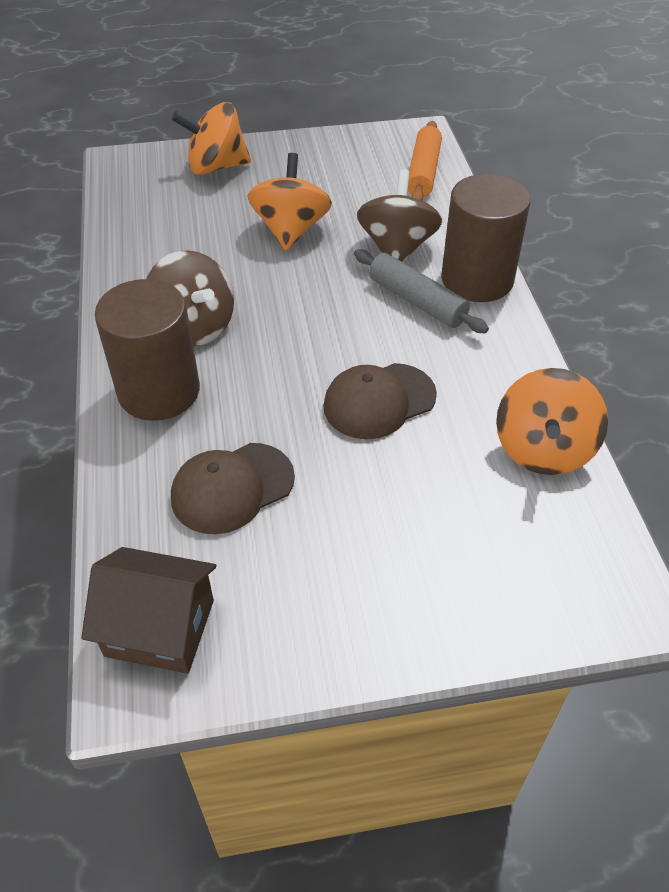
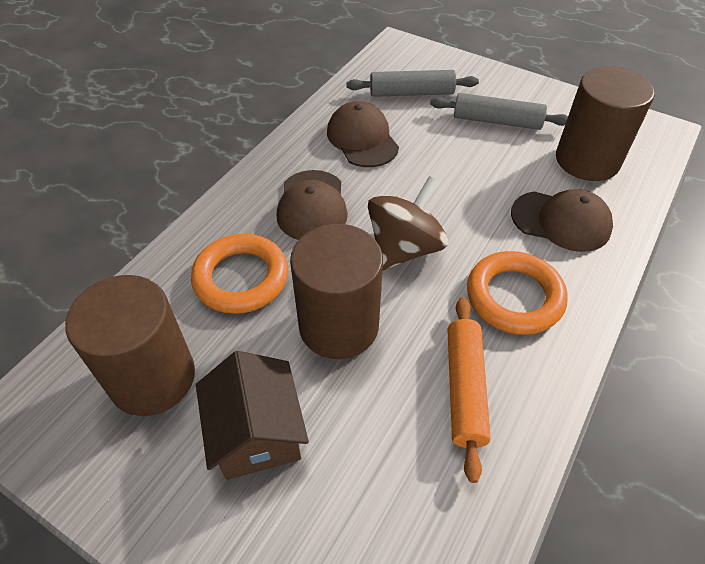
brown cap: 2 -> 3
brown cylinder: 2 -> 3
brown spinning top: 2 -> 1
grey rolling pin: 1 -> 2
orange ring: 0 -> 2
orange spinning top: 3 -> 0

